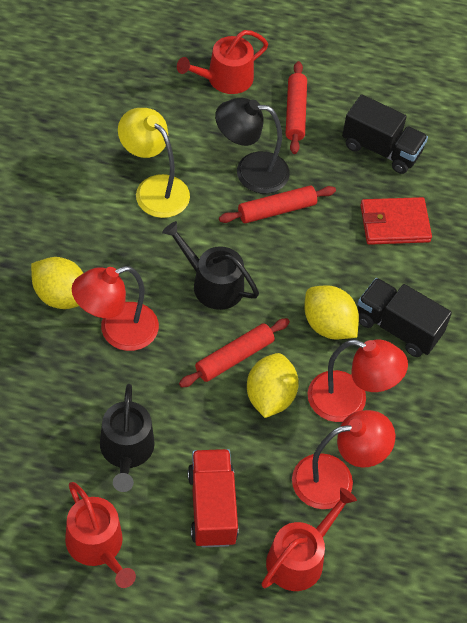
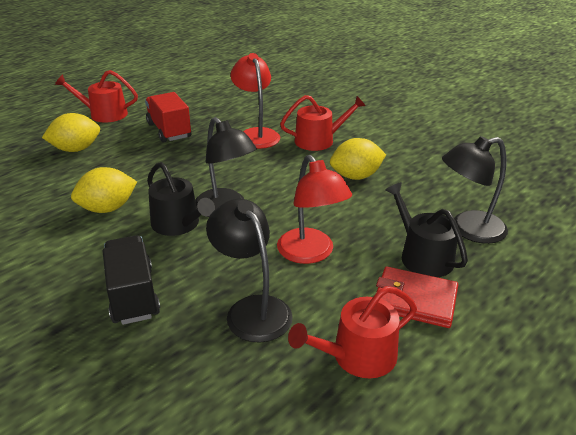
black lamp: 1 -> 3
black truck: 2 -> 1
red lamp: 3 -> 2
red rolling pin: 3 -> 0
yellow lamp: 1 -> 0

